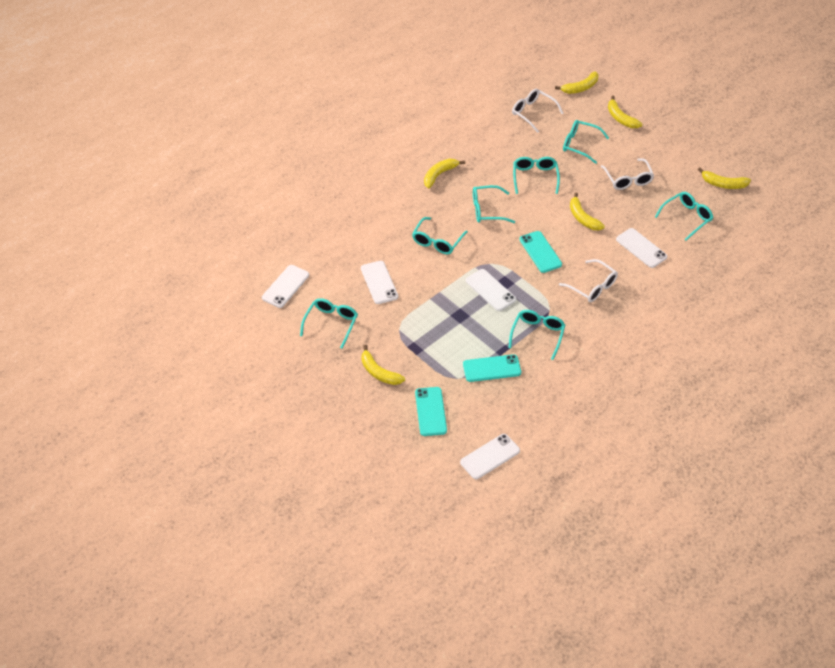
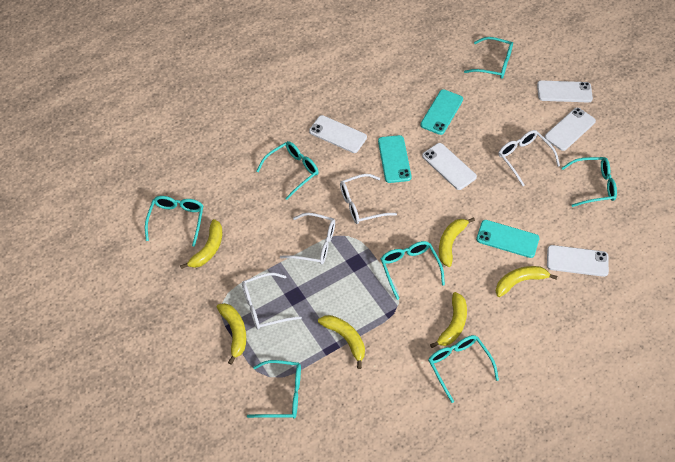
white glasses: 3 -> 4

